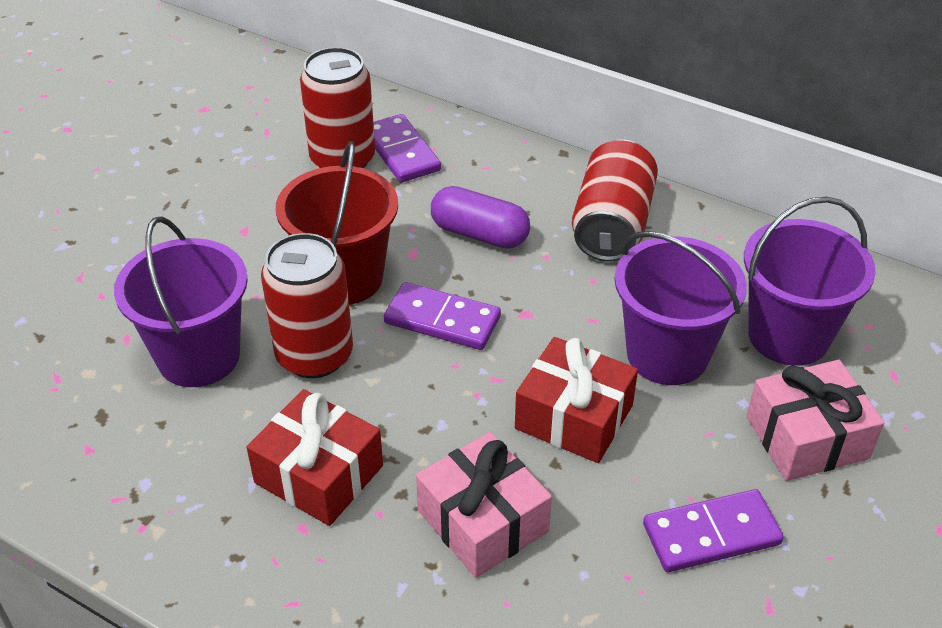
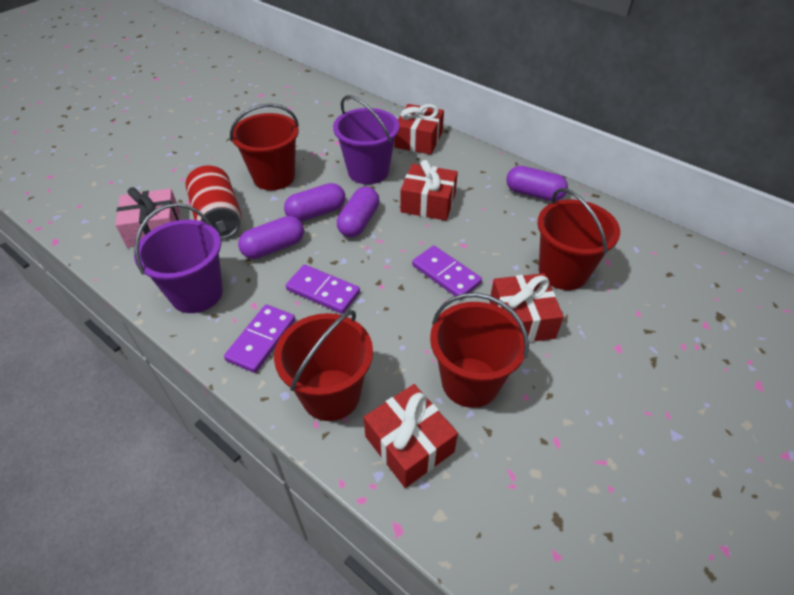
pink gift: 2 -> 1
purple bucket: 3 -> 2
purple capsule: 1 -> 4
red bucket: 1 -> 4
red can: 3 -> 1
red gift: 2 -> 4

